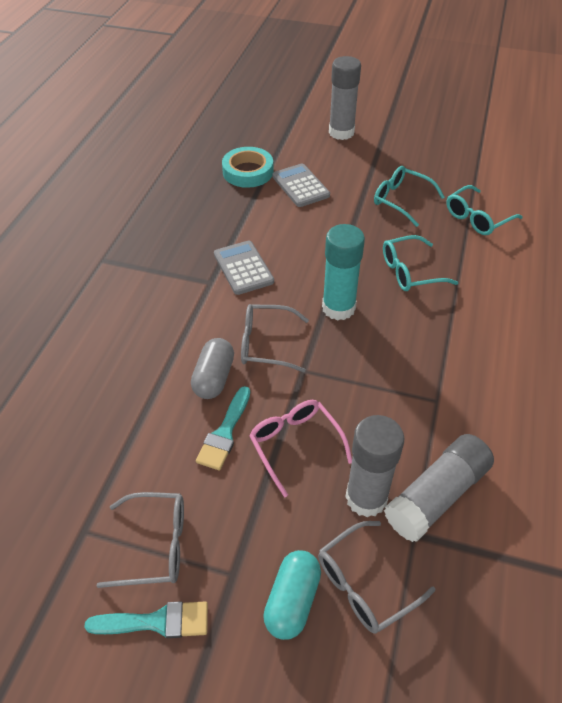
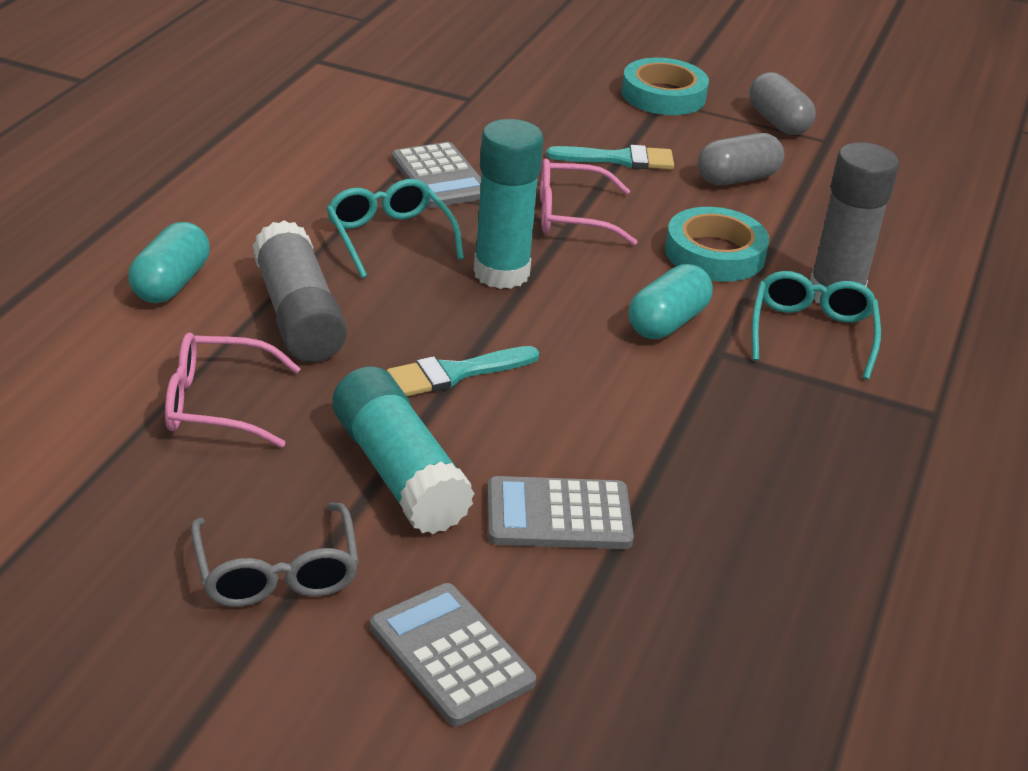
grey calculator: 2 -> 3
grey capsule: 1 -> 2
grey glasses: 3 -> 1
grey glue stick: 3 -> 2
pink glasses: 1 -> 2
turquoise capsule: 1 -> 2
turquoise glasses: 3 -> 2
turquoise glue stick: 1 -> 2
turquoise tape: 1 -> 2

